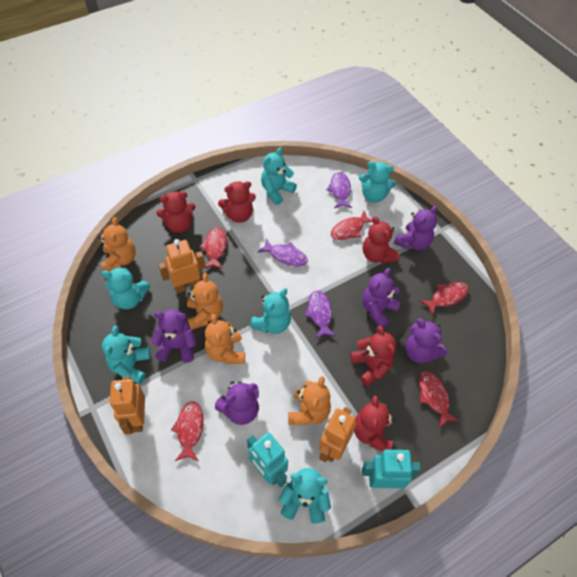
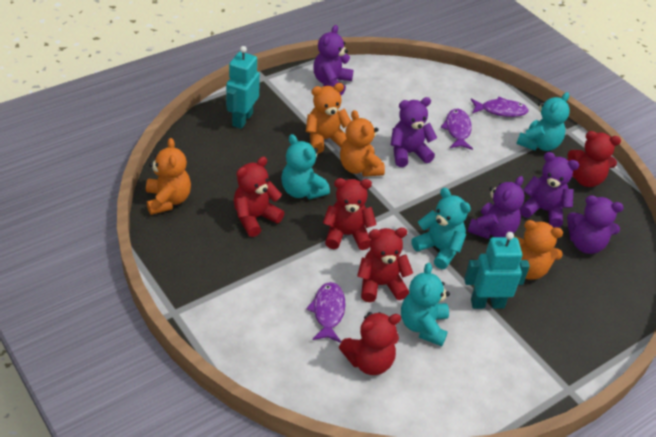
orange robot: 3 -> 0
red fish: 5 -> 0
turquoise teddy bear: 6 -> 4

